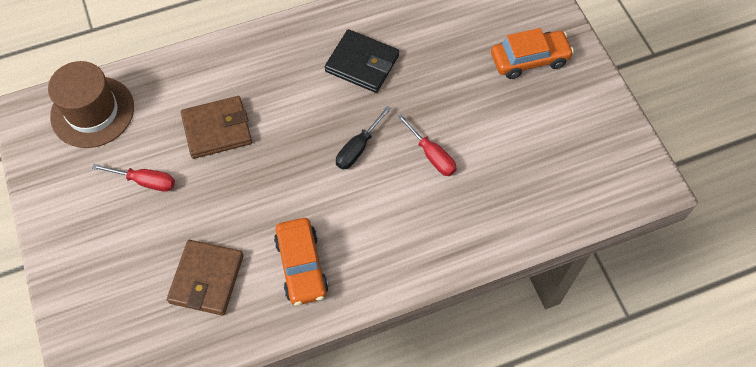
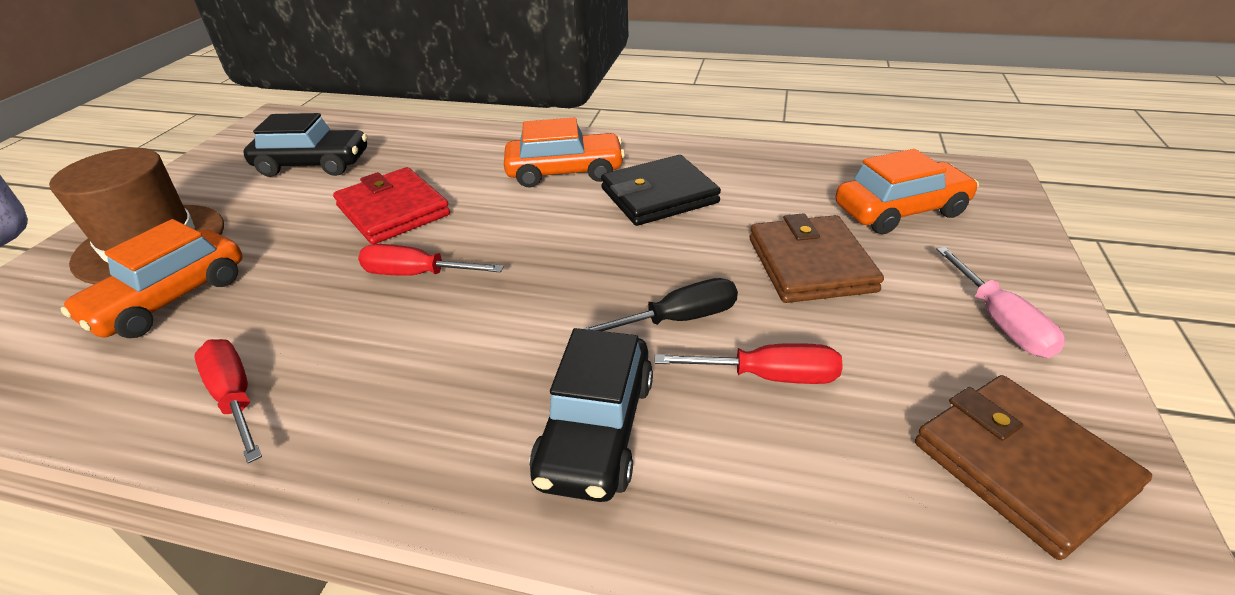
black car: 0 -> 2
orange car: 2 -> 3
pink screwdriver: 0 -> 1
red screwdriver: 2 -> 3
red wallet: 0 -> 1

